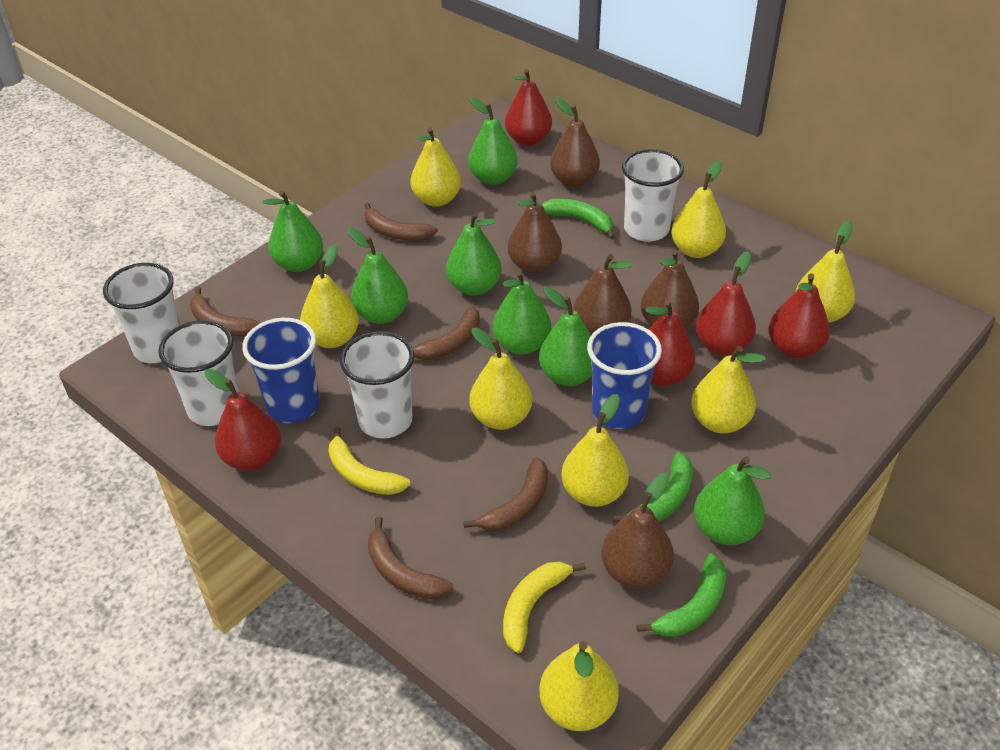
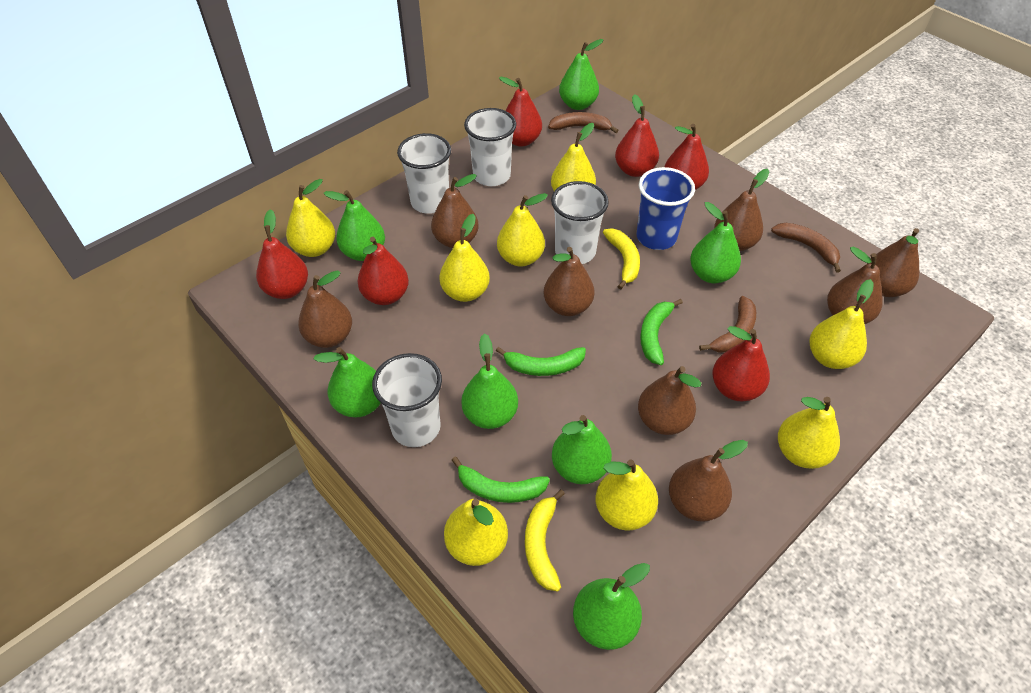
blue cup: 2 -> 1
brown banana: 5 -> 3
brown pear: 5 -> 8
red pear: 5 -> 6

